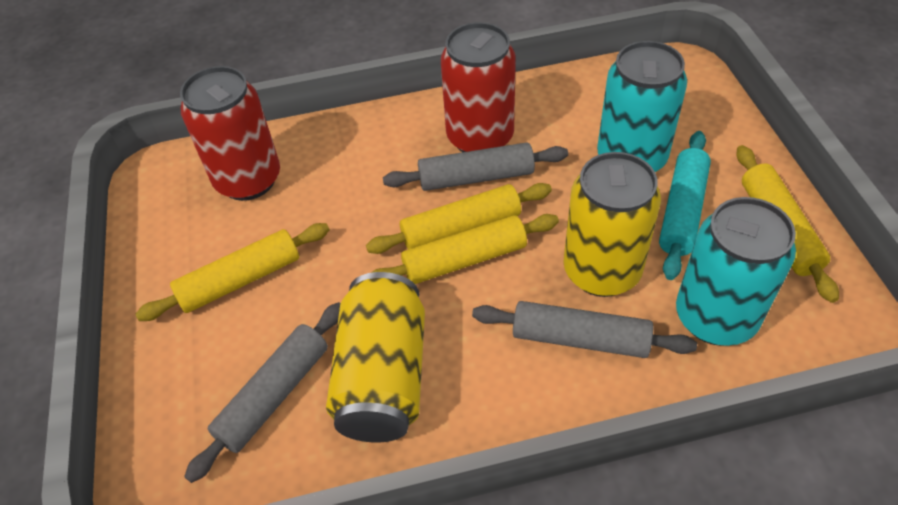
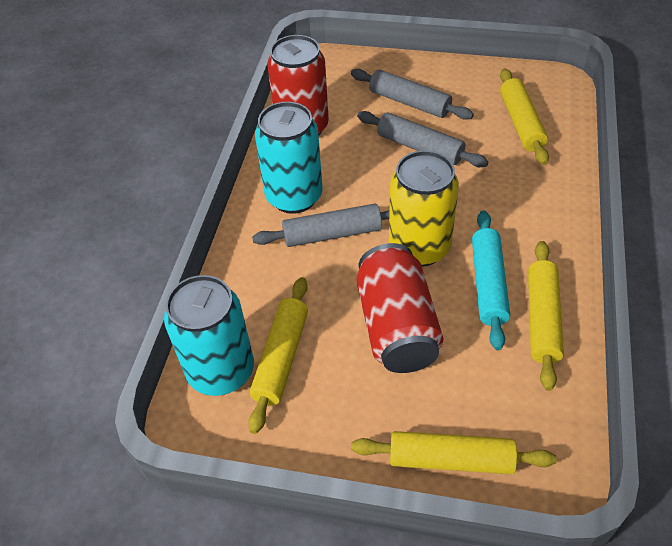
yellow can: 2 -> 1

